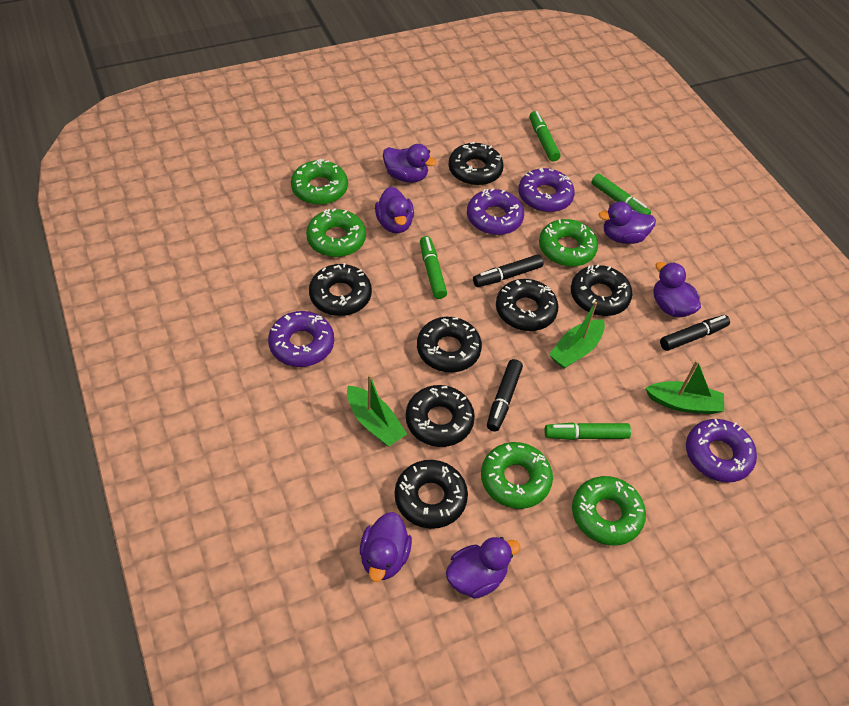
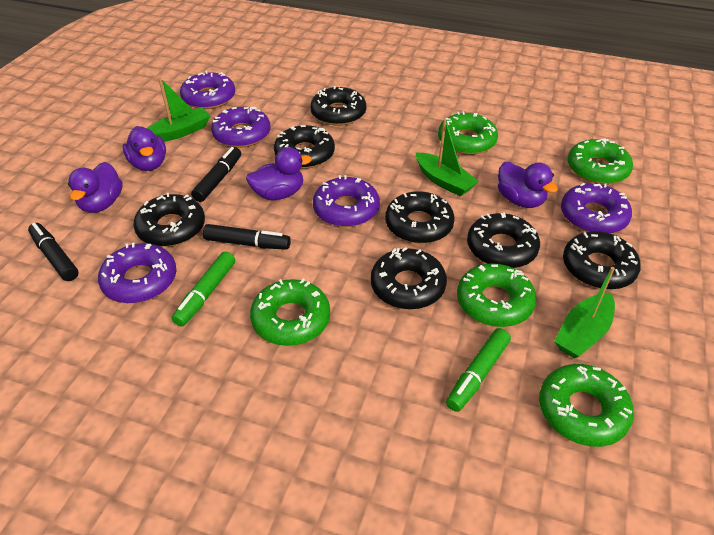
green marker: 4 -> 2
purple donut: 4 -> 5
purple duck: 6 -> 4

